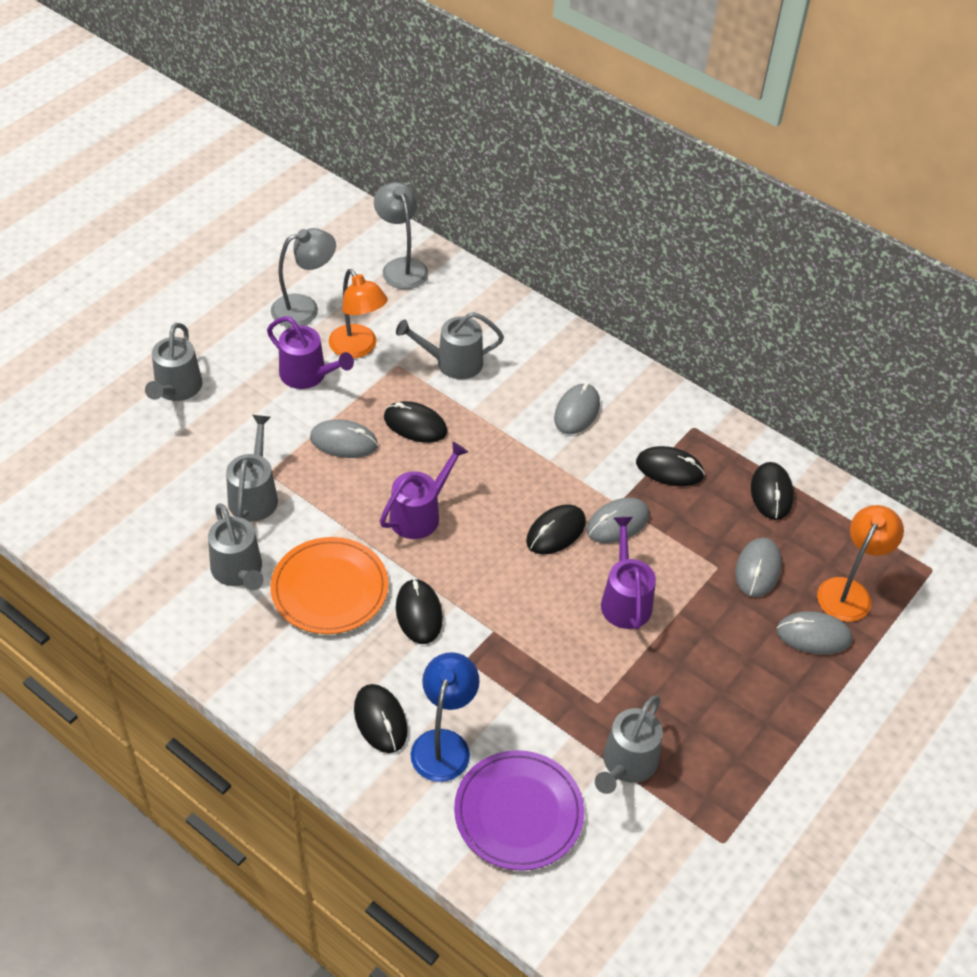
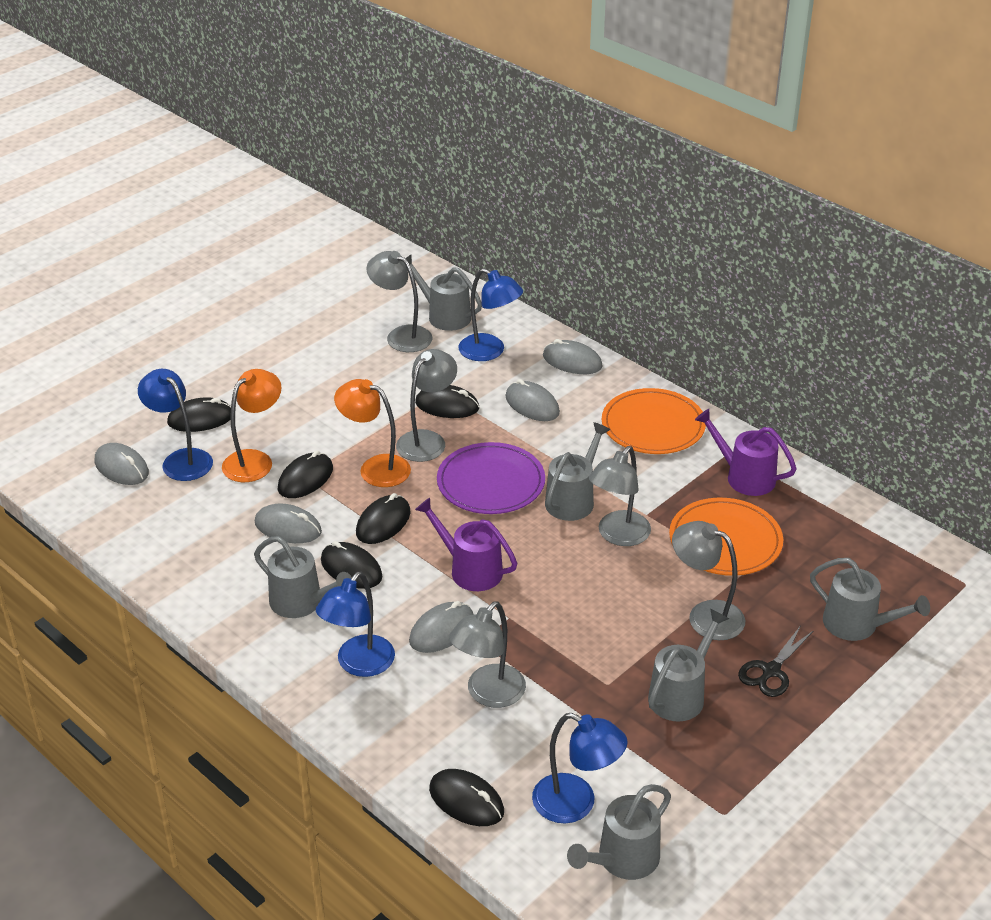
black scissors: 0 -> 1
blue lamp: 1 -> 4
grey lamp: 2 -> 5
grey watering can: 5 -> 6
orange plate: 1 -> 2
purple watering can: 3 -> 2

